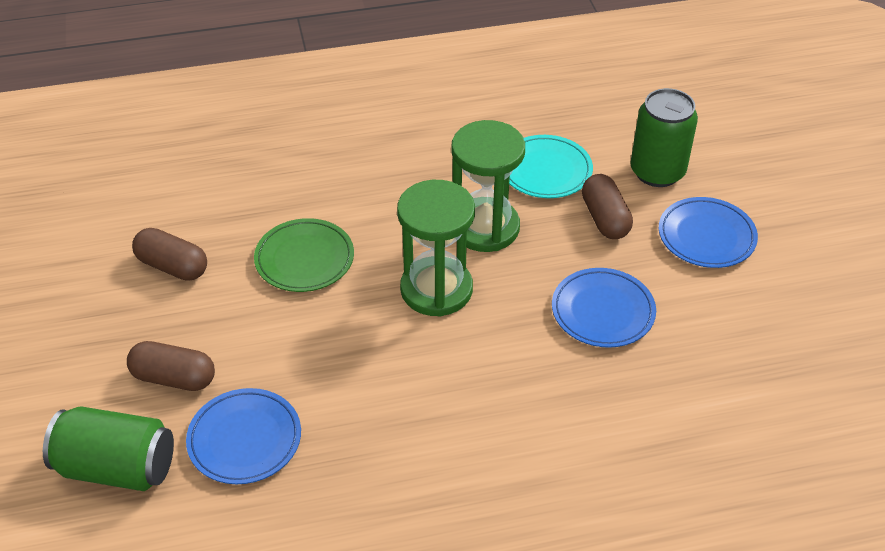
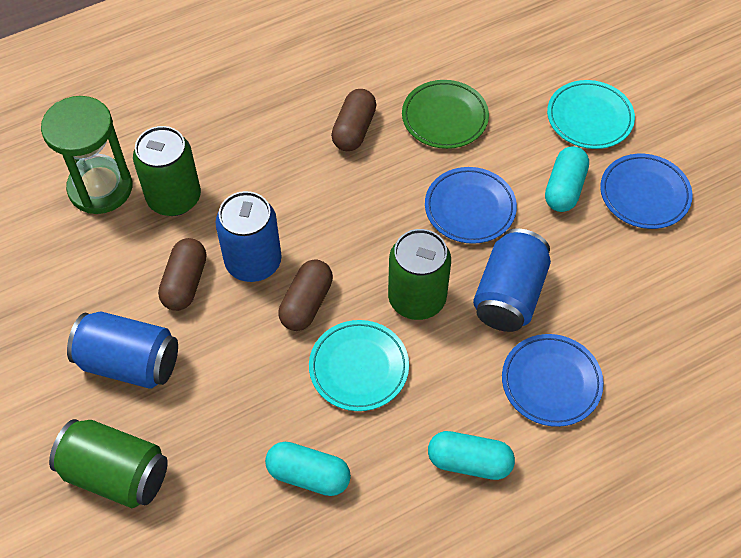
blue can: 0 -> 3
green can: 2 -> 3
green hourglass: 2 -> 1
turquoise capsule: 0 -> 3
turquoise plate: 1 -> 2

